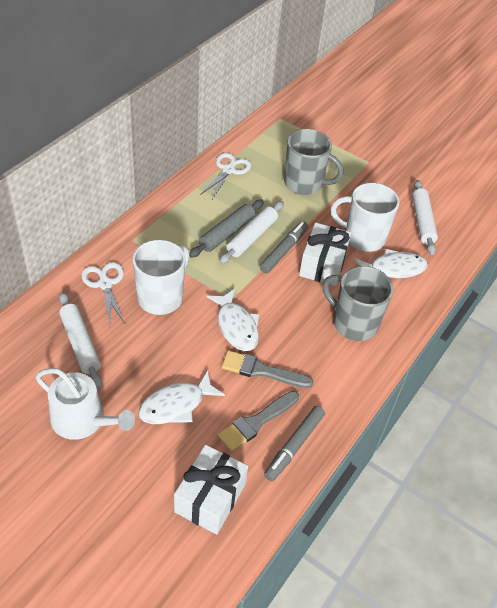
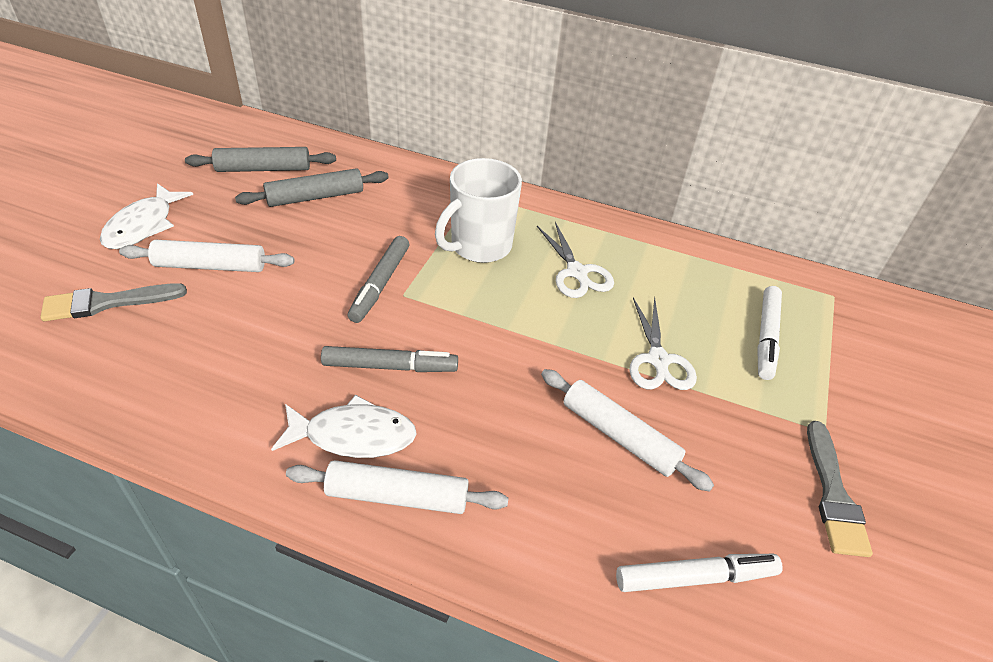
grey mug: 2 -> 0
grey rolling pin: 1 -> 2
white fish: 3 -> 2
white gift: 2 -> 0
white marker: 0 -> 2
white mug: 2 -> 1
white watering can: 1 -> 0

